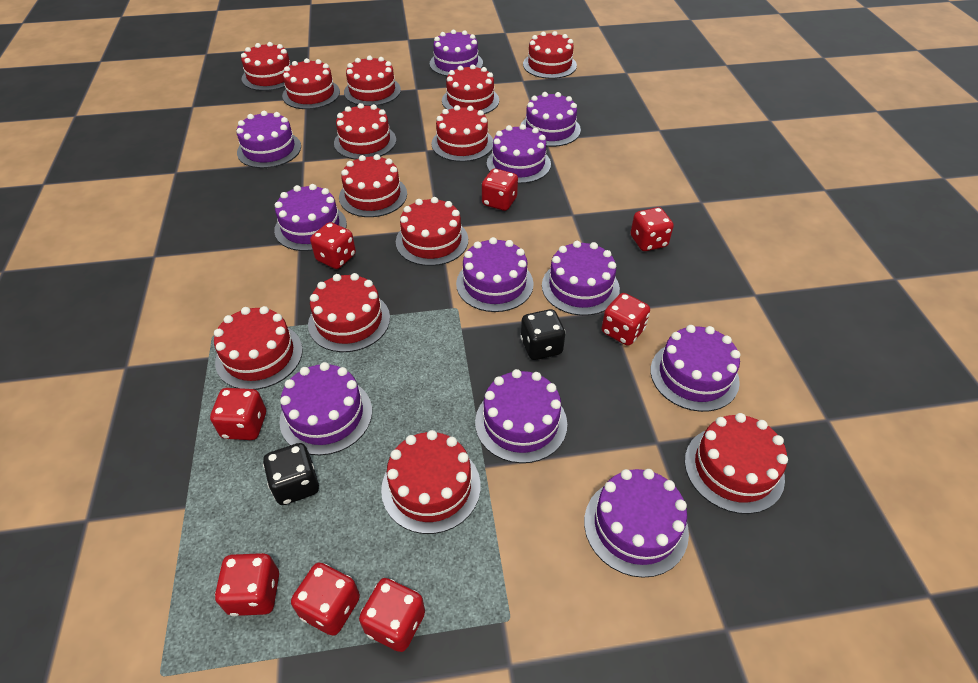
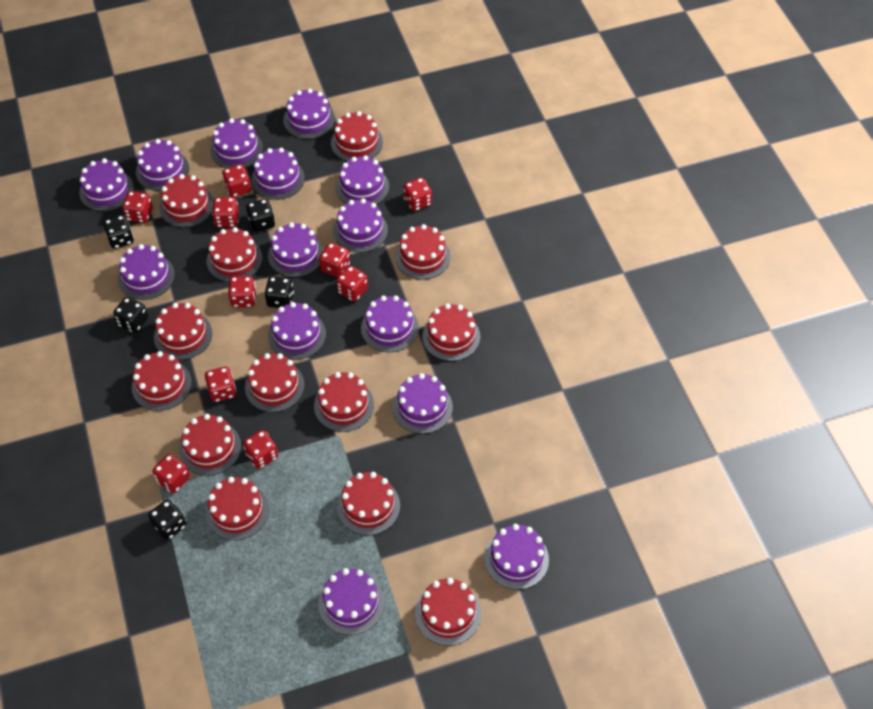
black dice: 2 -> 5
purple cake: 11 -> 14
red dice: 8 -> 10

